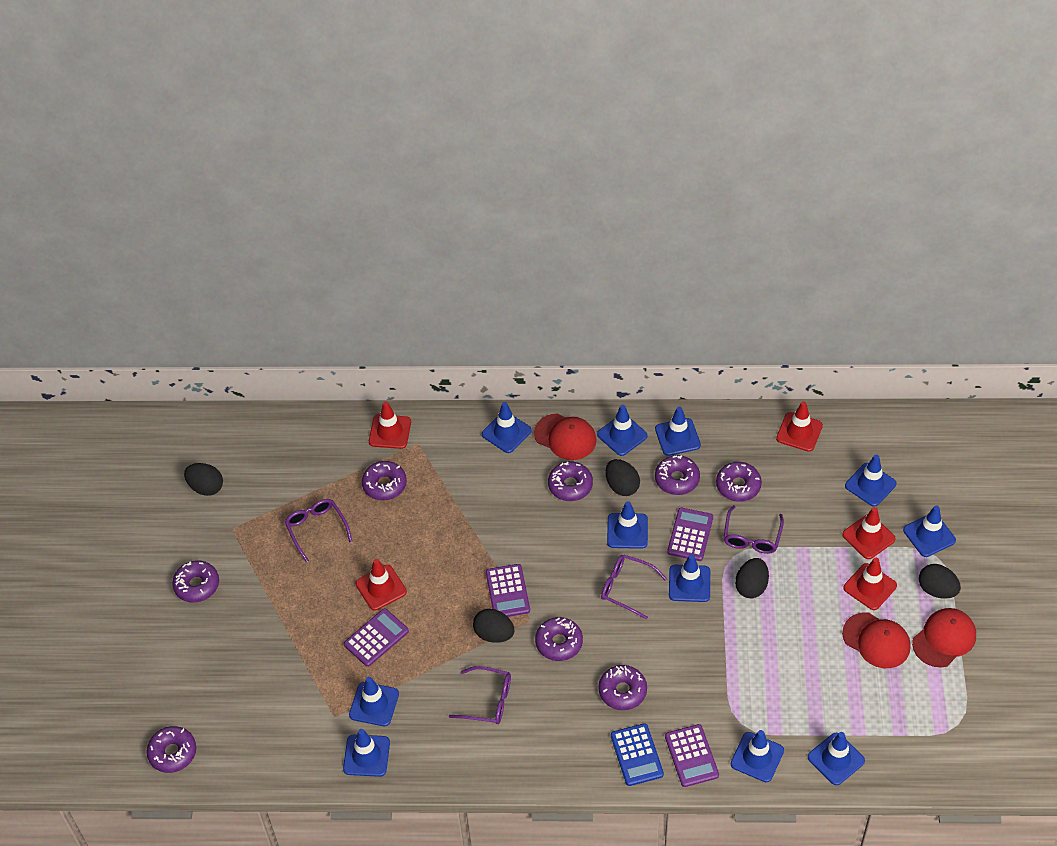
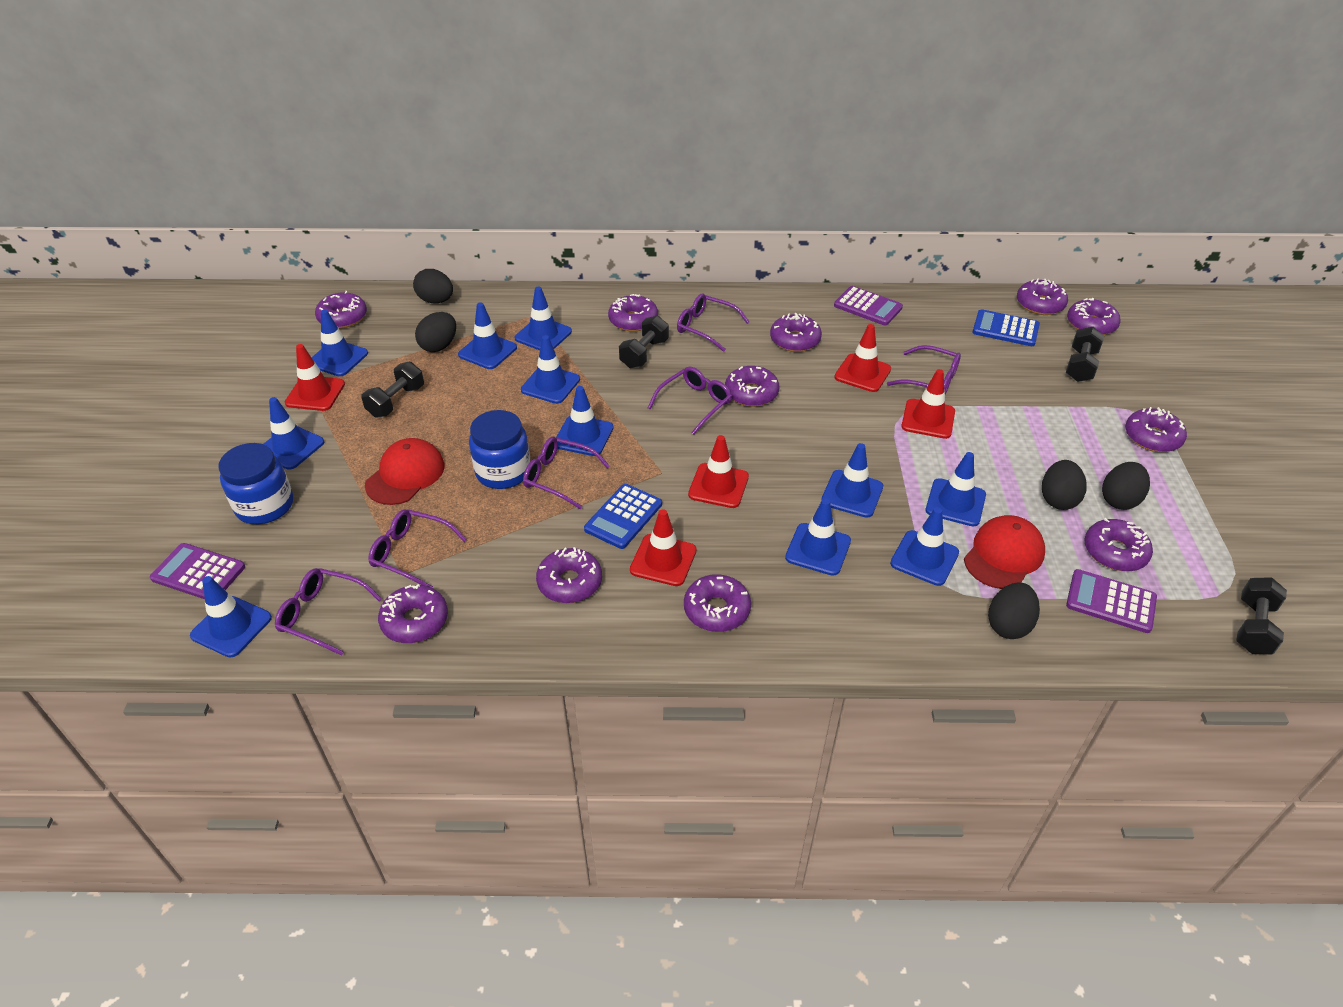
black dumbbell: 0 -> 4
blue calculator: 1 -> 2
blue jar: 0 -> 2
purple calculator: 4 -> 3
purple donut: 8 -> 11
purple glasses: 4 -> 6
red cap: 3 -> 2

